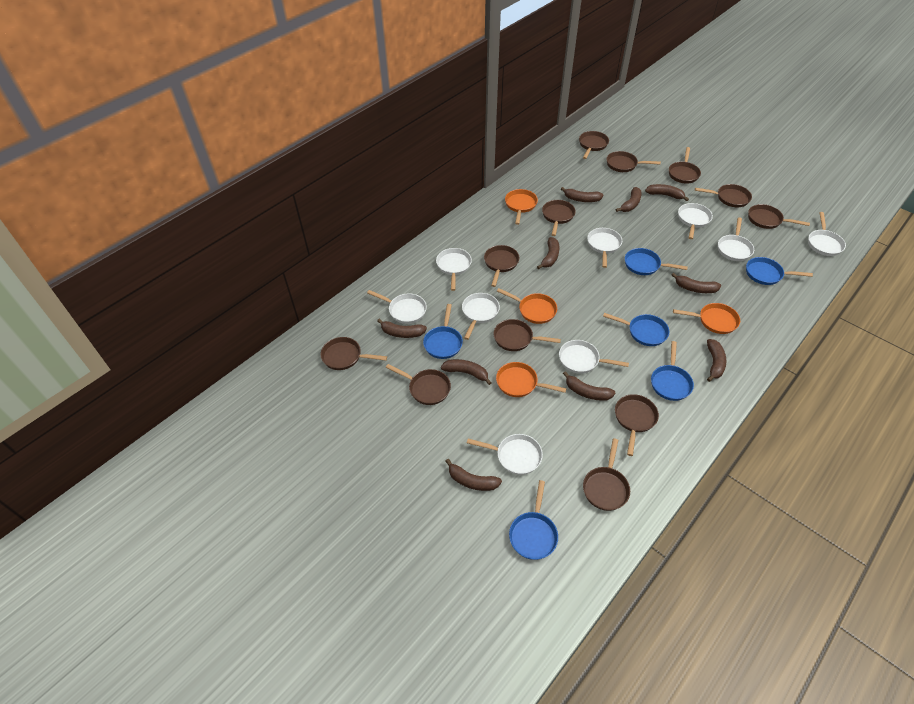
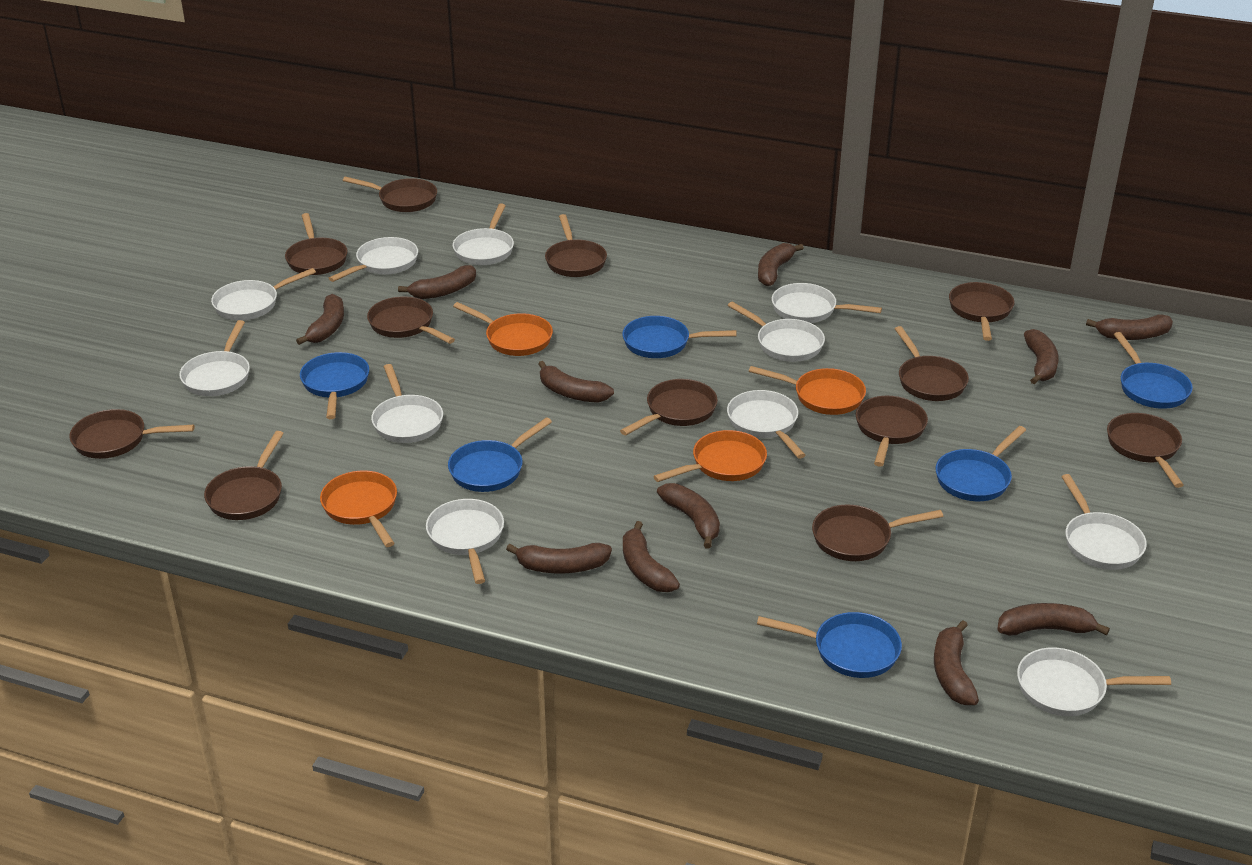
brown banana: 10 -> 11
white pan: 9 -> 11

